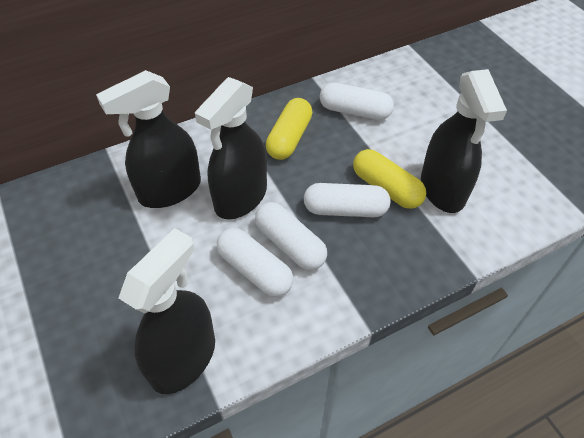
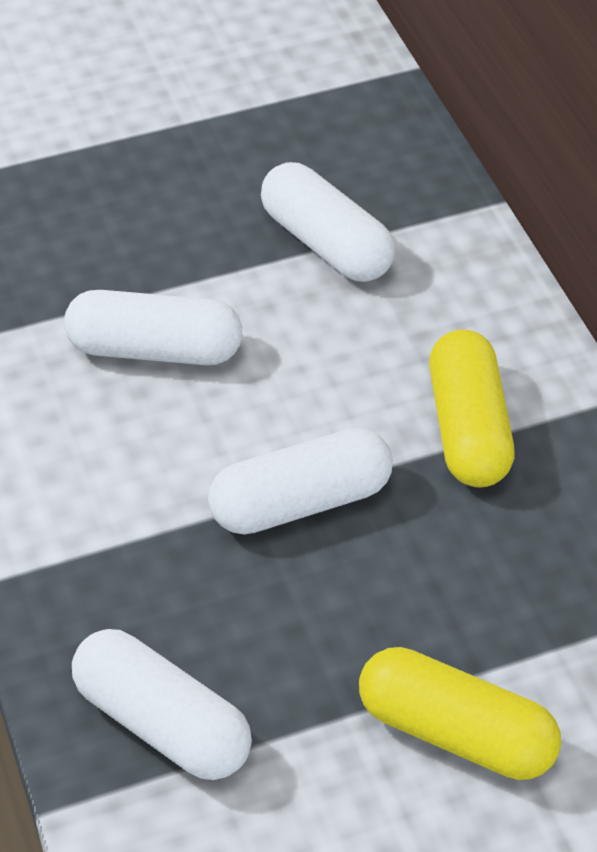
black spray bottle: 4 -> 0

